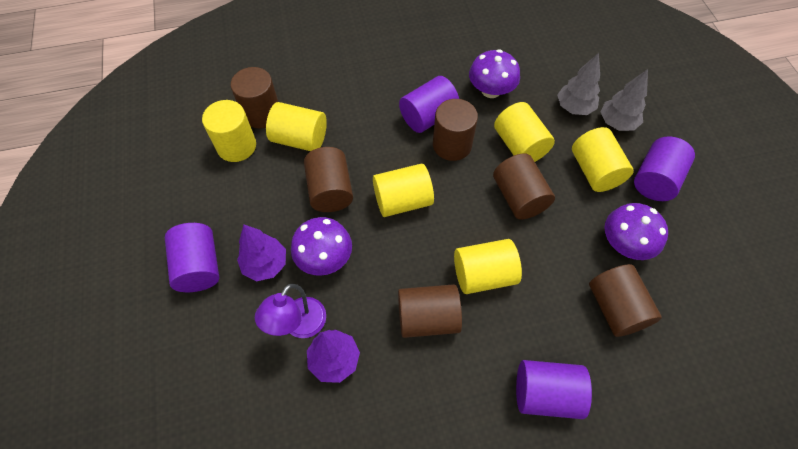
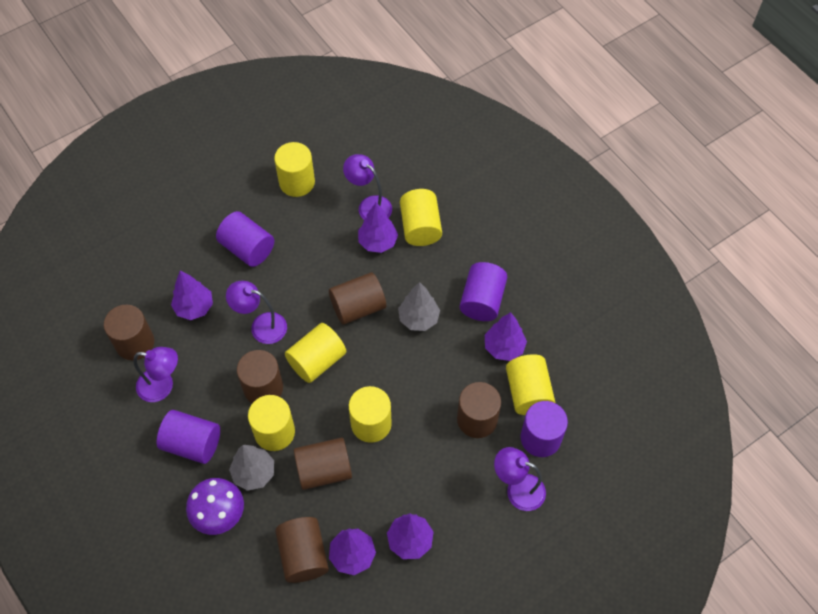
purple lamp: 1 -> 4
purple mushroom: 3 -> 1
purple tree: 2 -> 5

